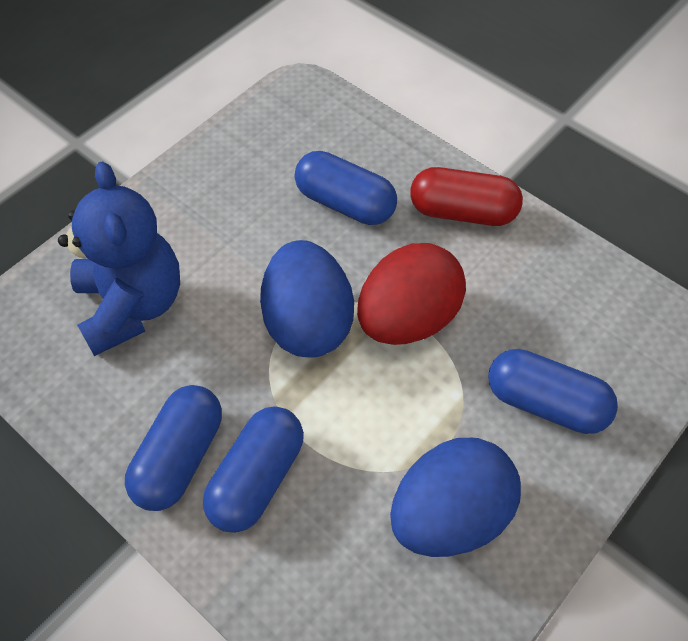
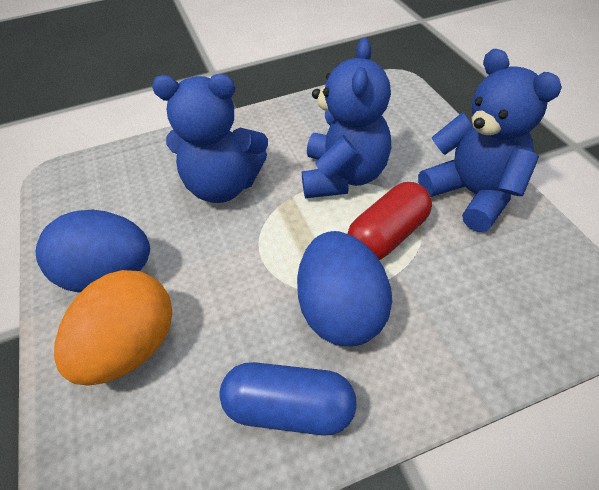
blue capsule: 4 -> 1
blue teddy bear: 1 -> 3
orange egg: 0 -> 1
red egg: 1 -> 0

